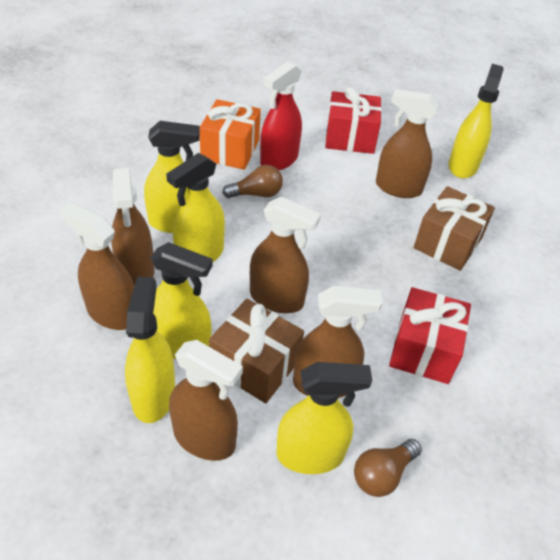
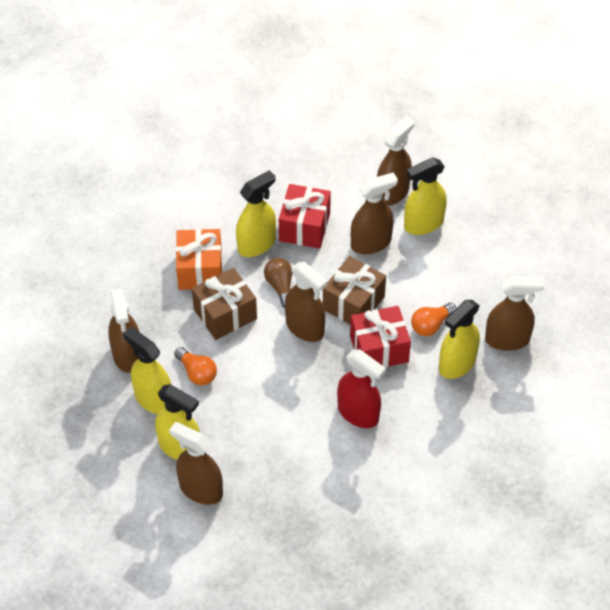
brown light bulb: 2 -> 1
orange light bulb: 0 -> 2
yellow spray bottle: 6 -> 5

